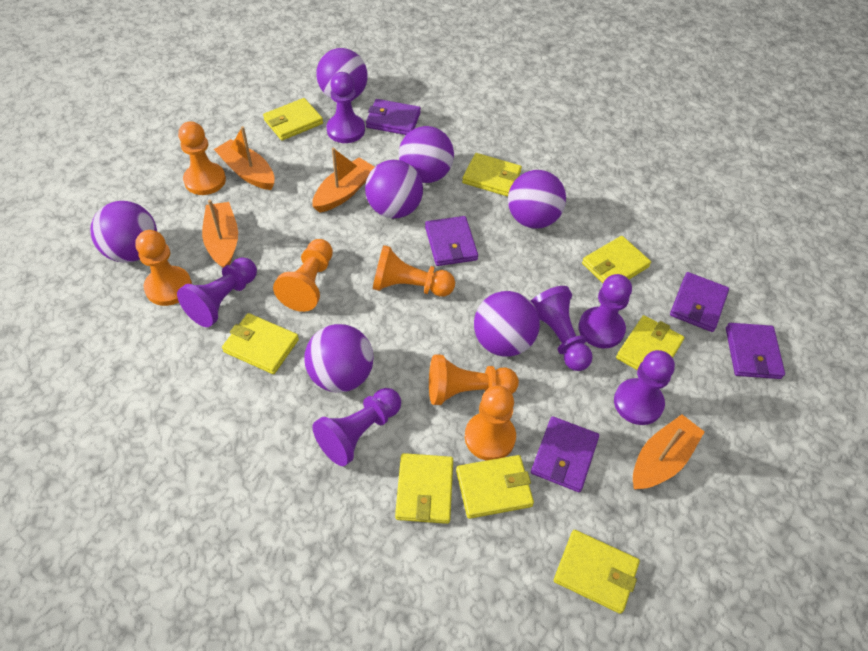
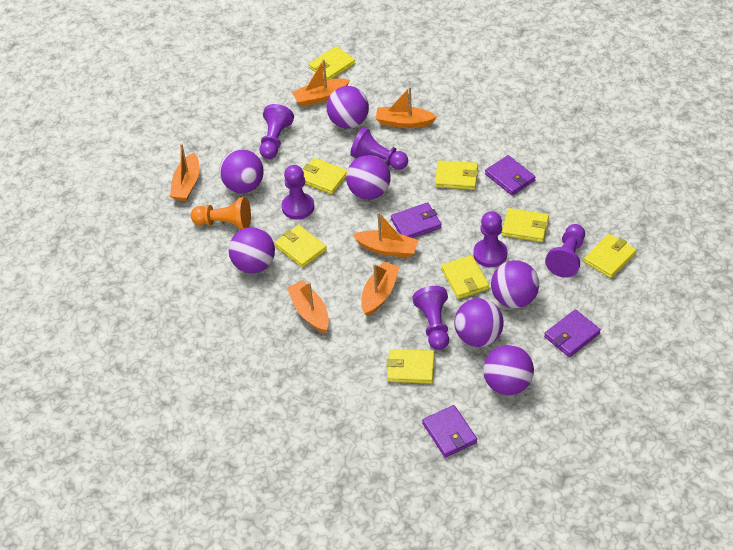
orange boat: 4 -> 6
orange pawn: 6 -> 1
purple wallet: 5 -> 4

